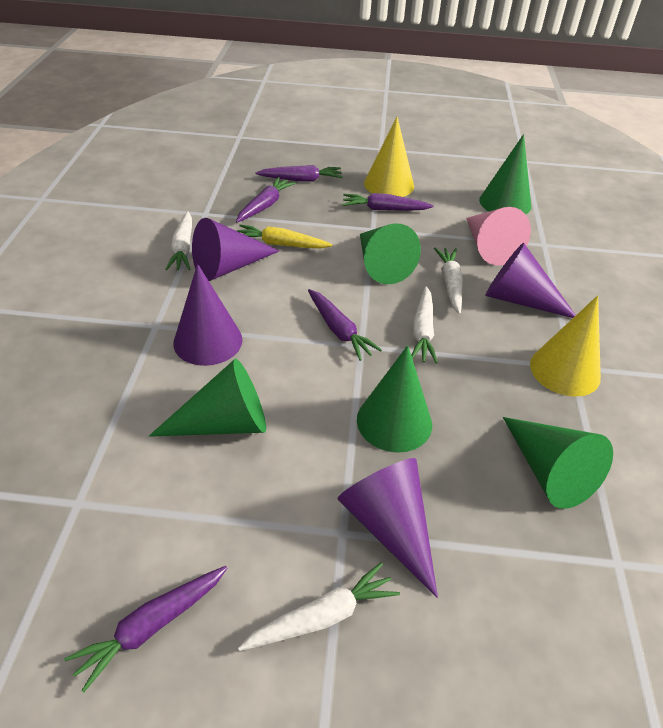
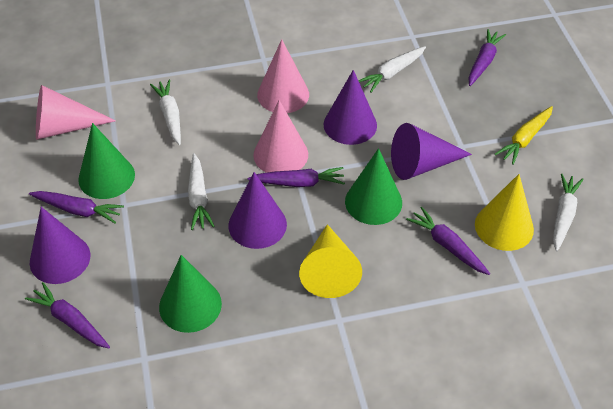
green cone: 5 -> 3
pink cone: 1 -> 3

